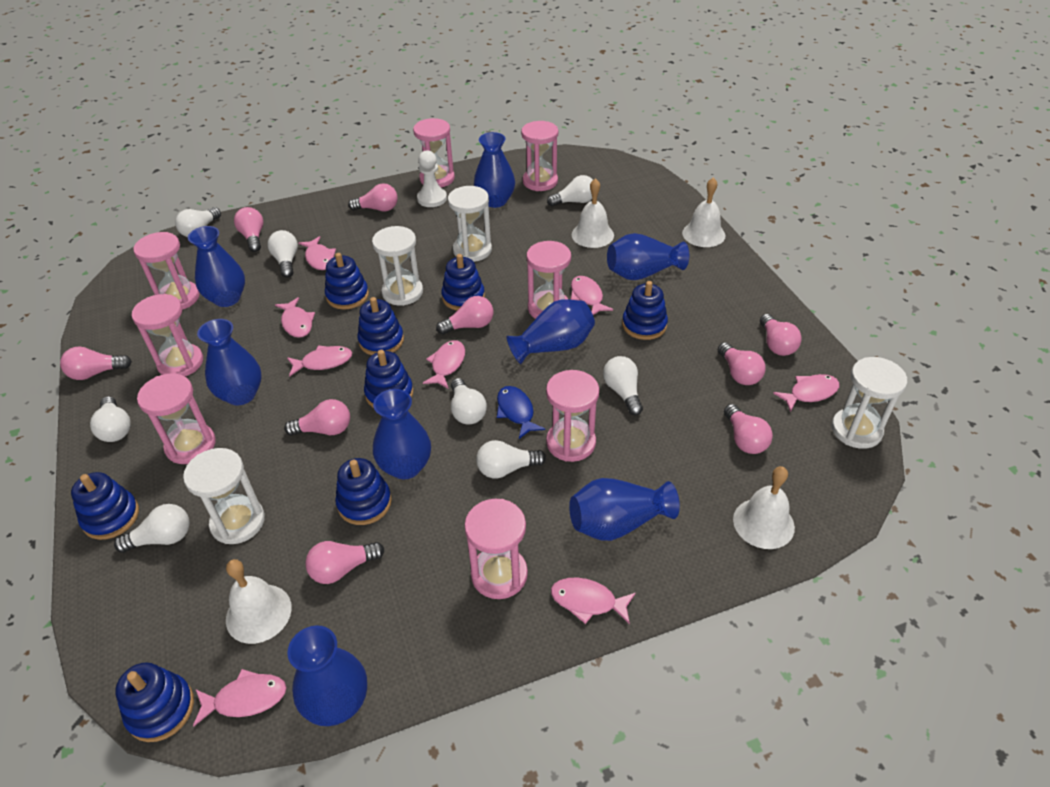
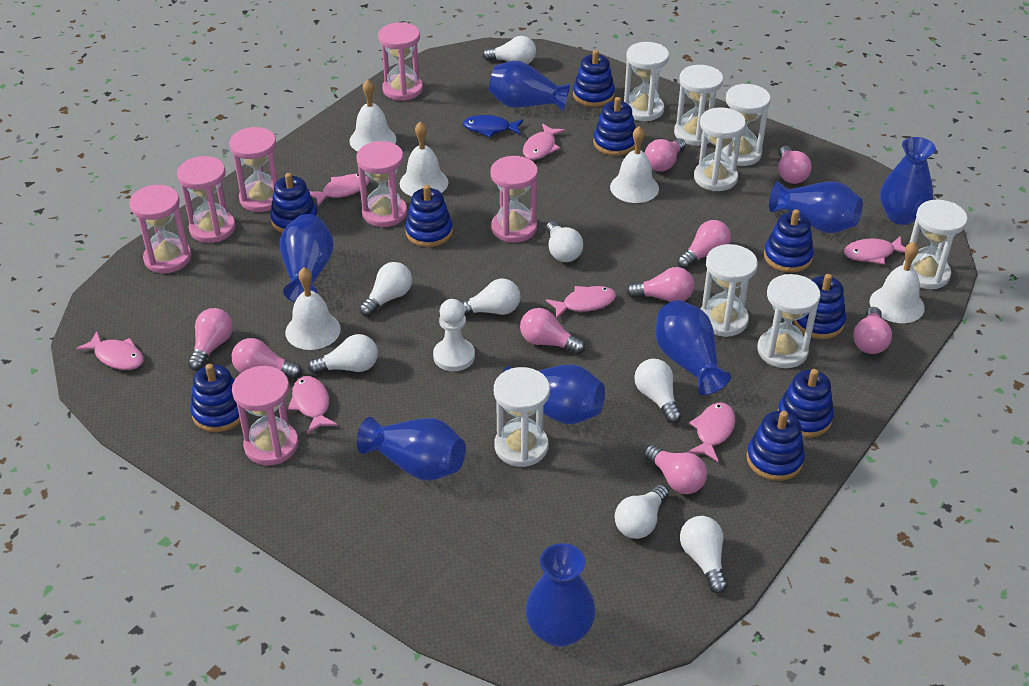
blue stacking toy: 8 -> 9
pink fish: 8 -> 7
pink hourglass: 8 -> 7
white bell: 4 -> 5
white hourglass: 4 -> 8

